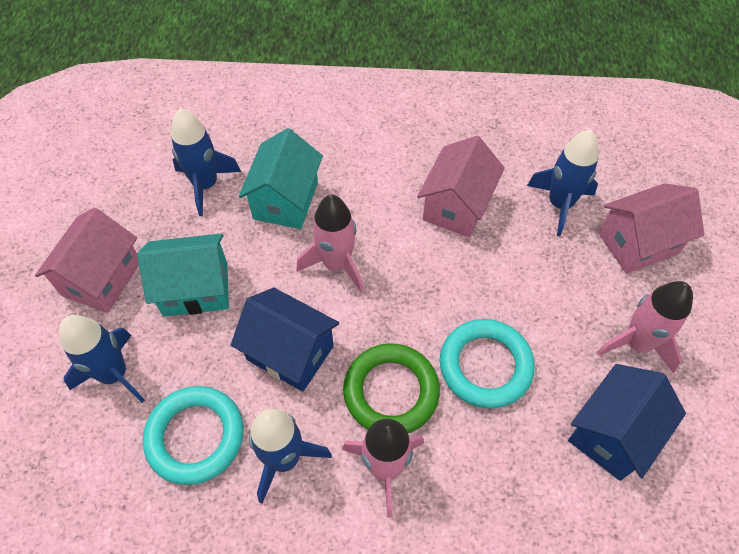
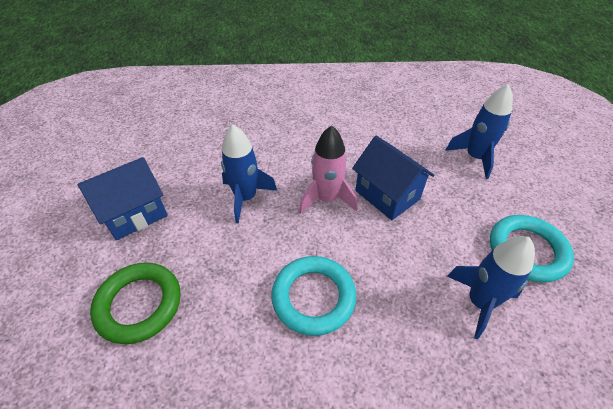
blue rocket: 4 -> 3
pink house: 3 -> 0
pink rocket: 3 -> 1
turquoise house: 2 -> 0

